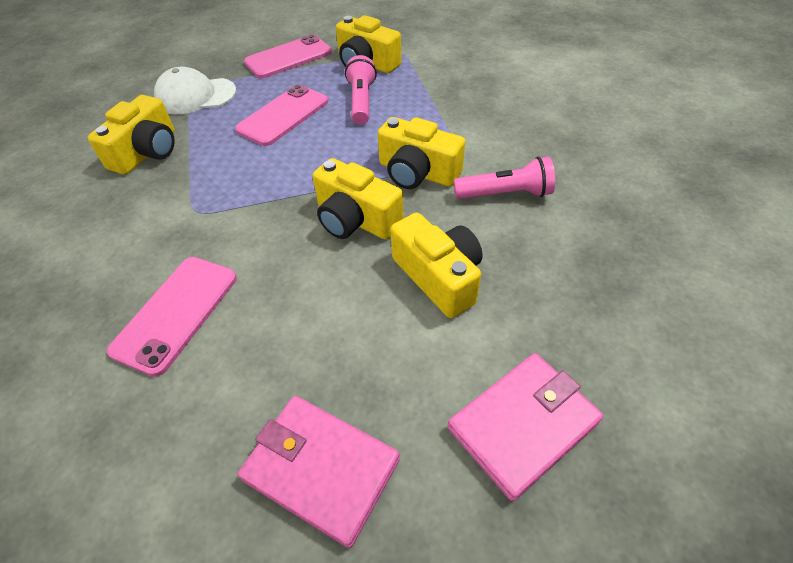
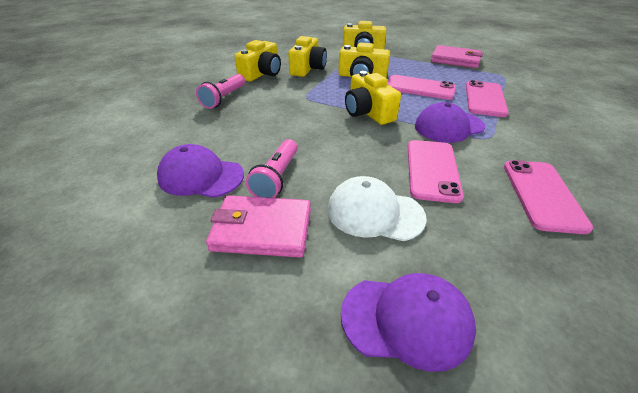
pink phone: 3 -> 4
purple cap: 0 -> 3

